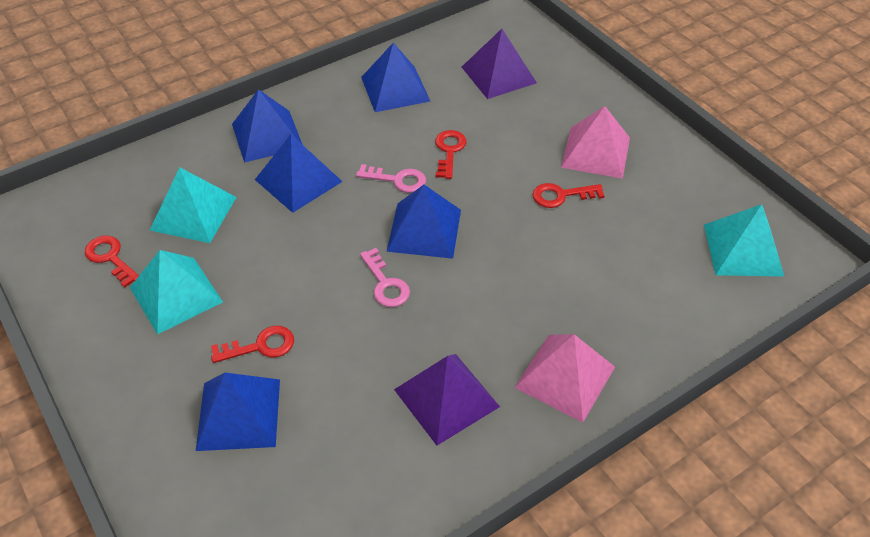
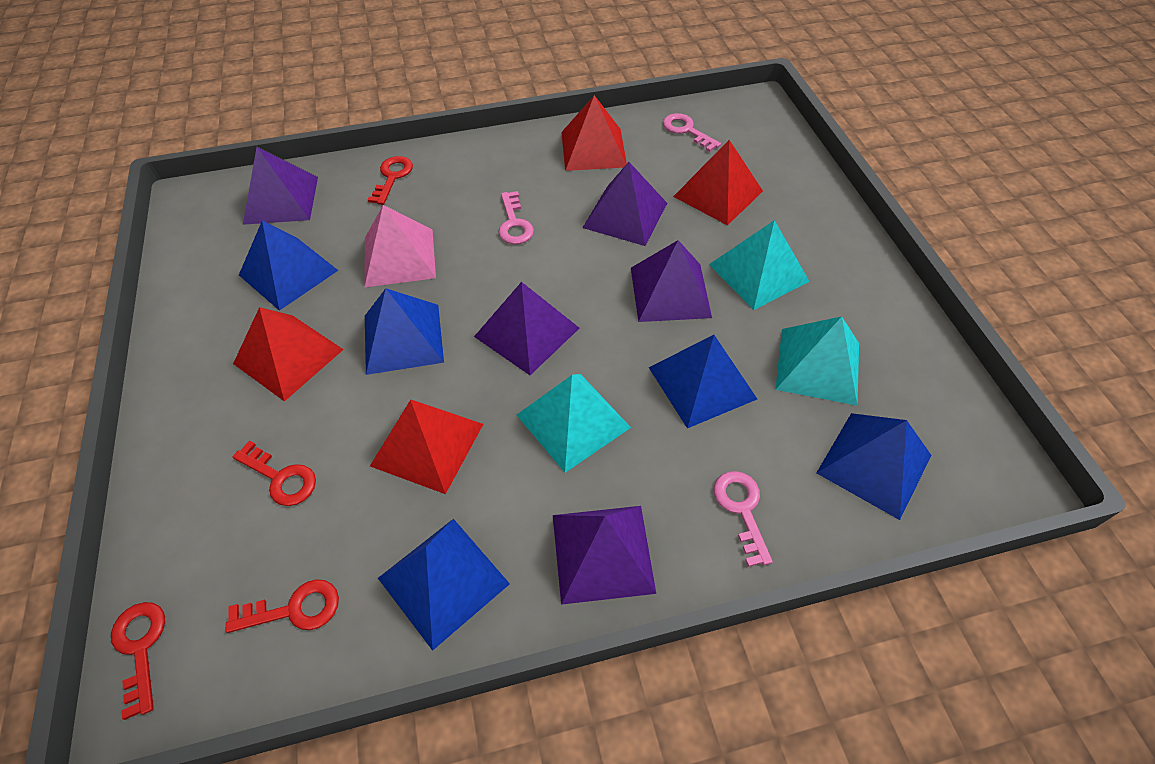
pink key: 2 -> 3
pink pyramid: 2 -> 1
purple pyramid: 2 -> 5
red pyramid: 0 -> 4

